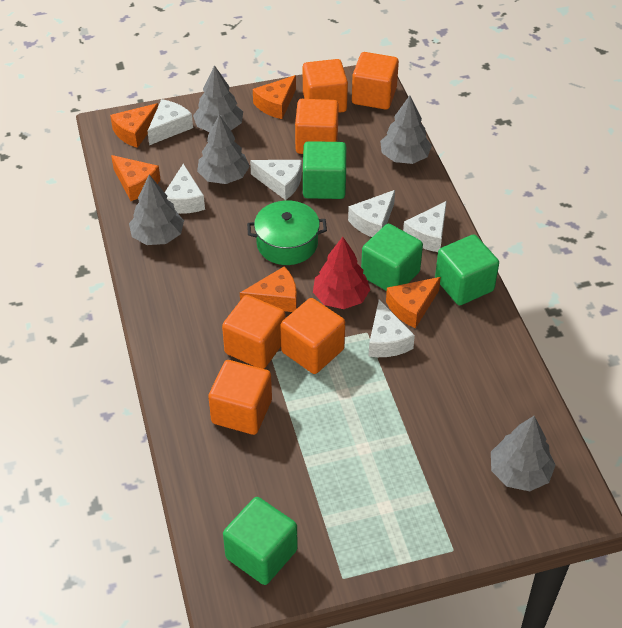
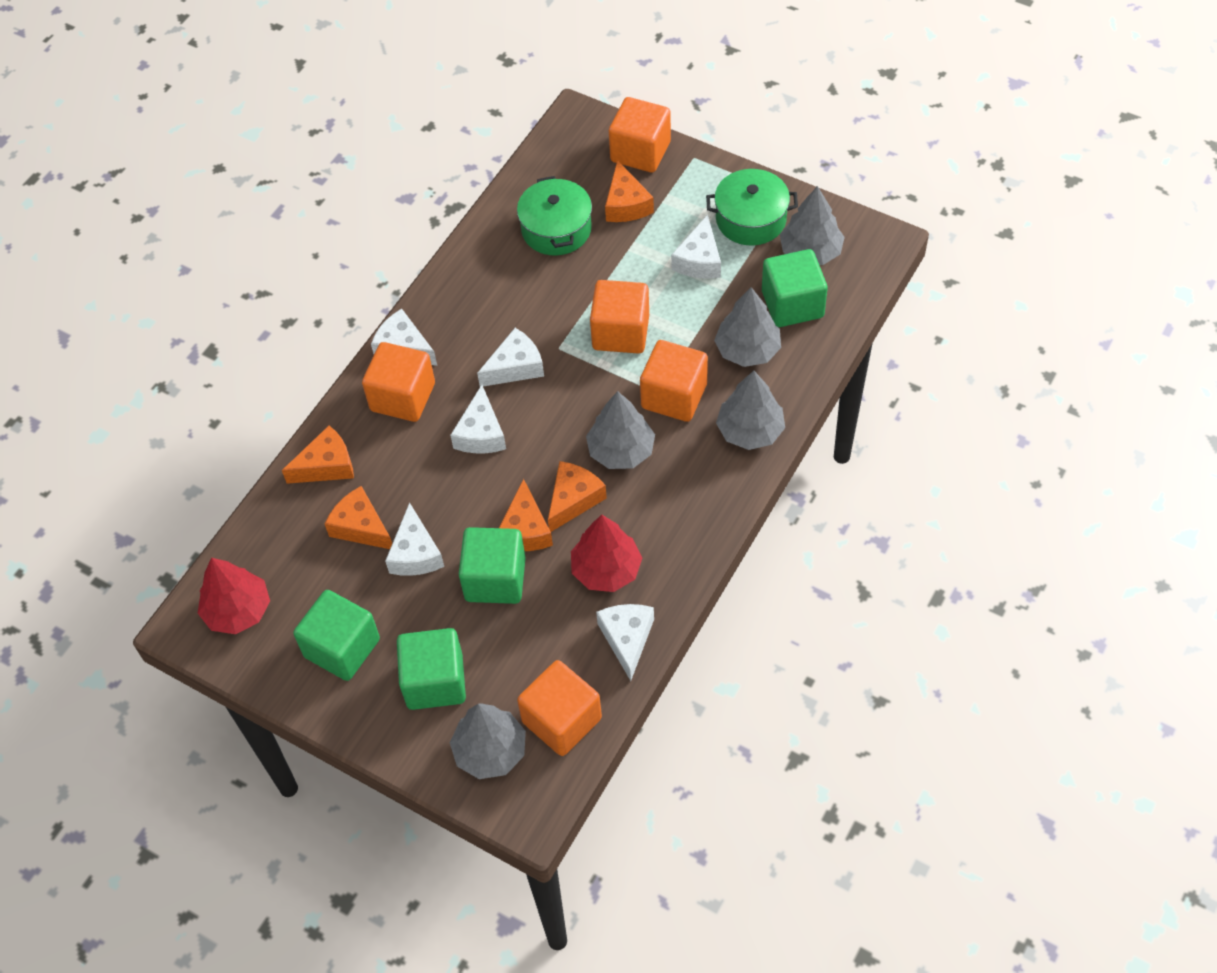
green pot: 1 -> 2
orange cube: 6 -> 5
red tree: 1 -> 2

